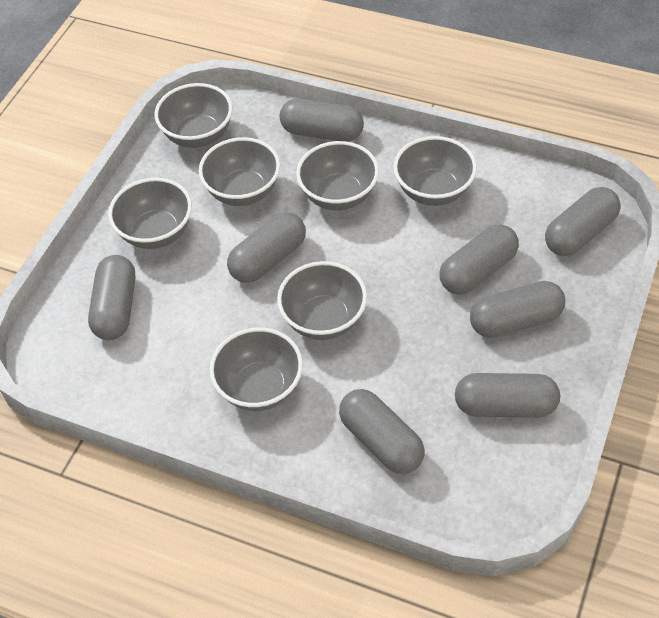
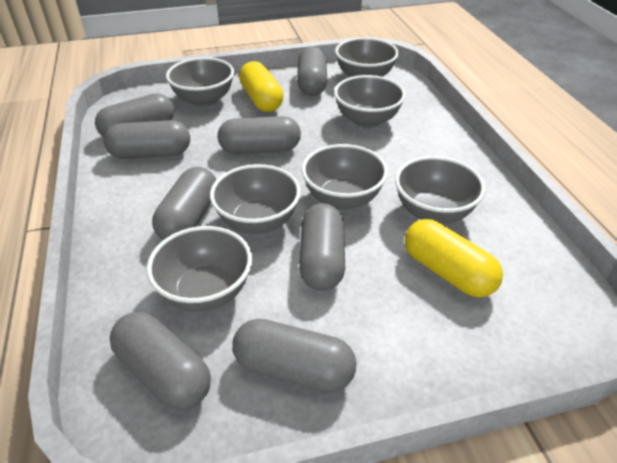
yellow capsule: 0 -> 2

